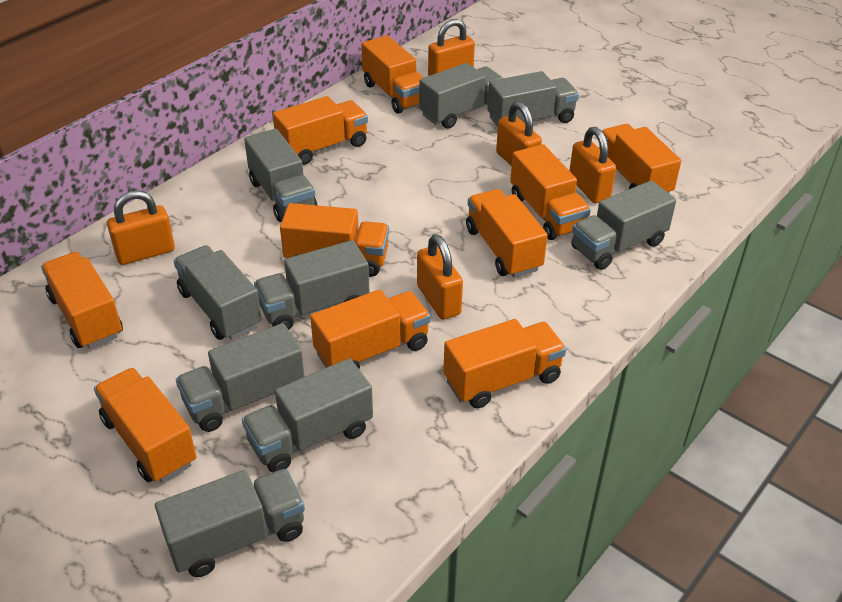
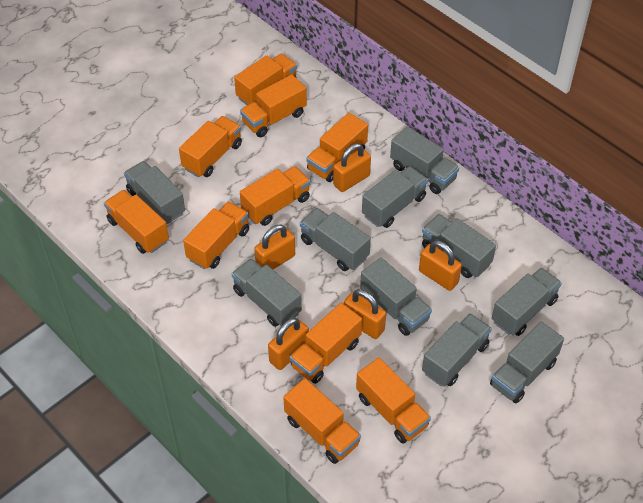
grey truck: 9 -> 10

